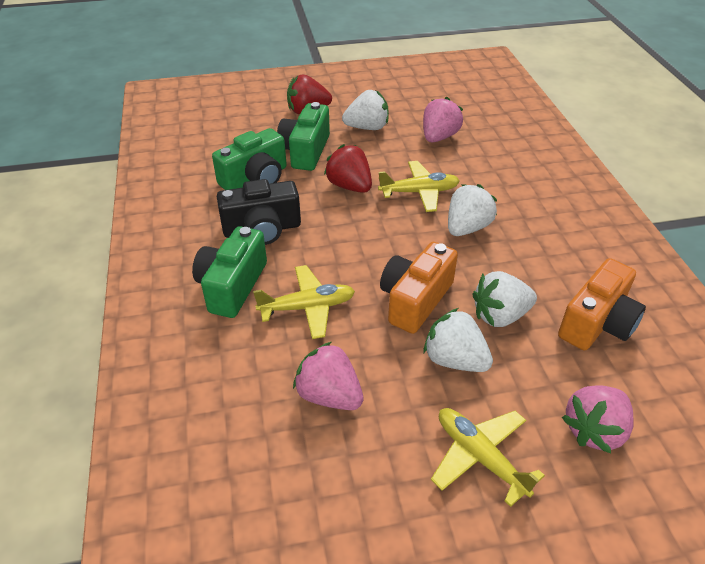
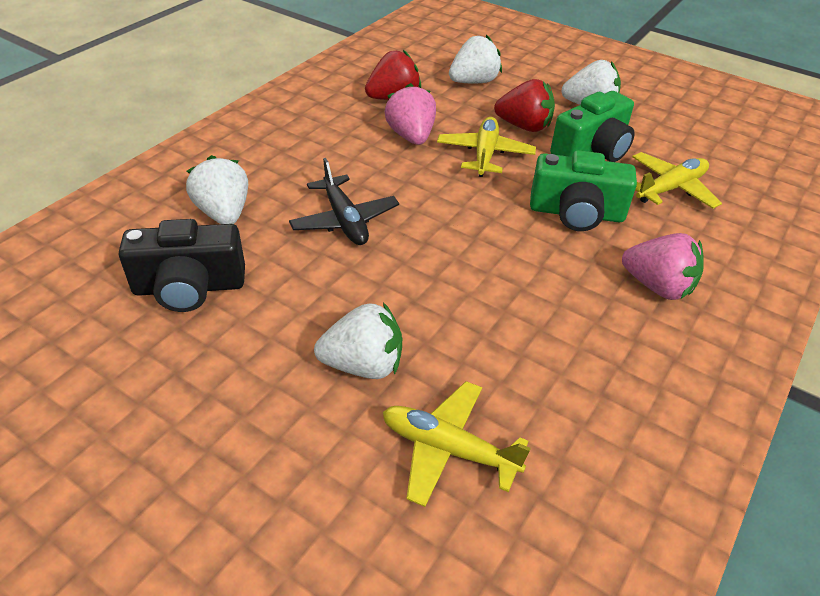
black plane: 0 -> 1
green camera: 3 -> 2
orange camera: 2 -> 0
pink strawberry: 3 -> 2

